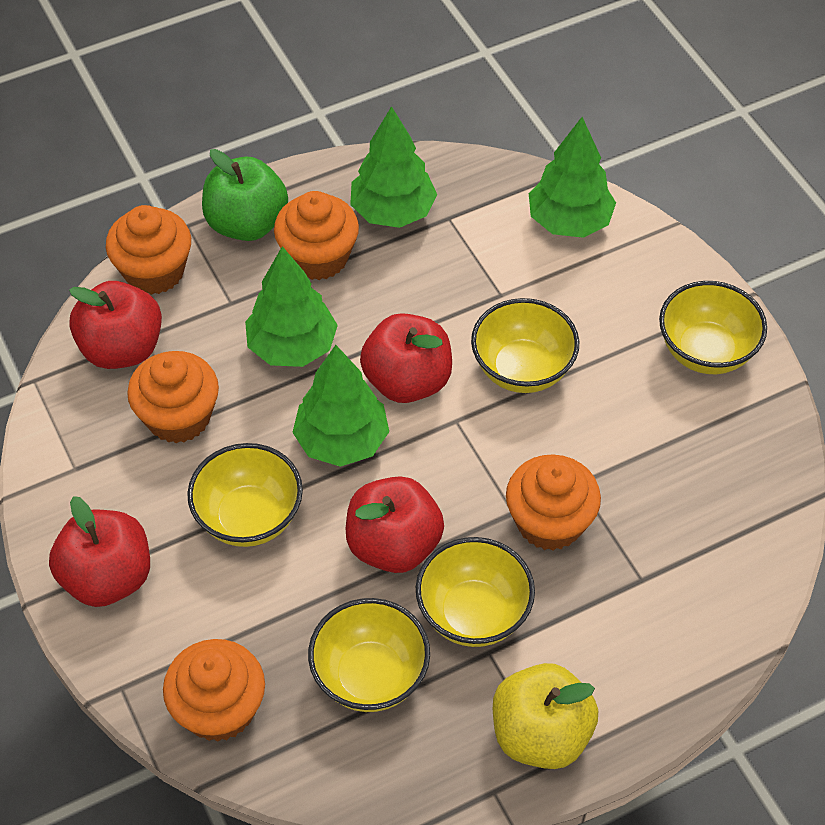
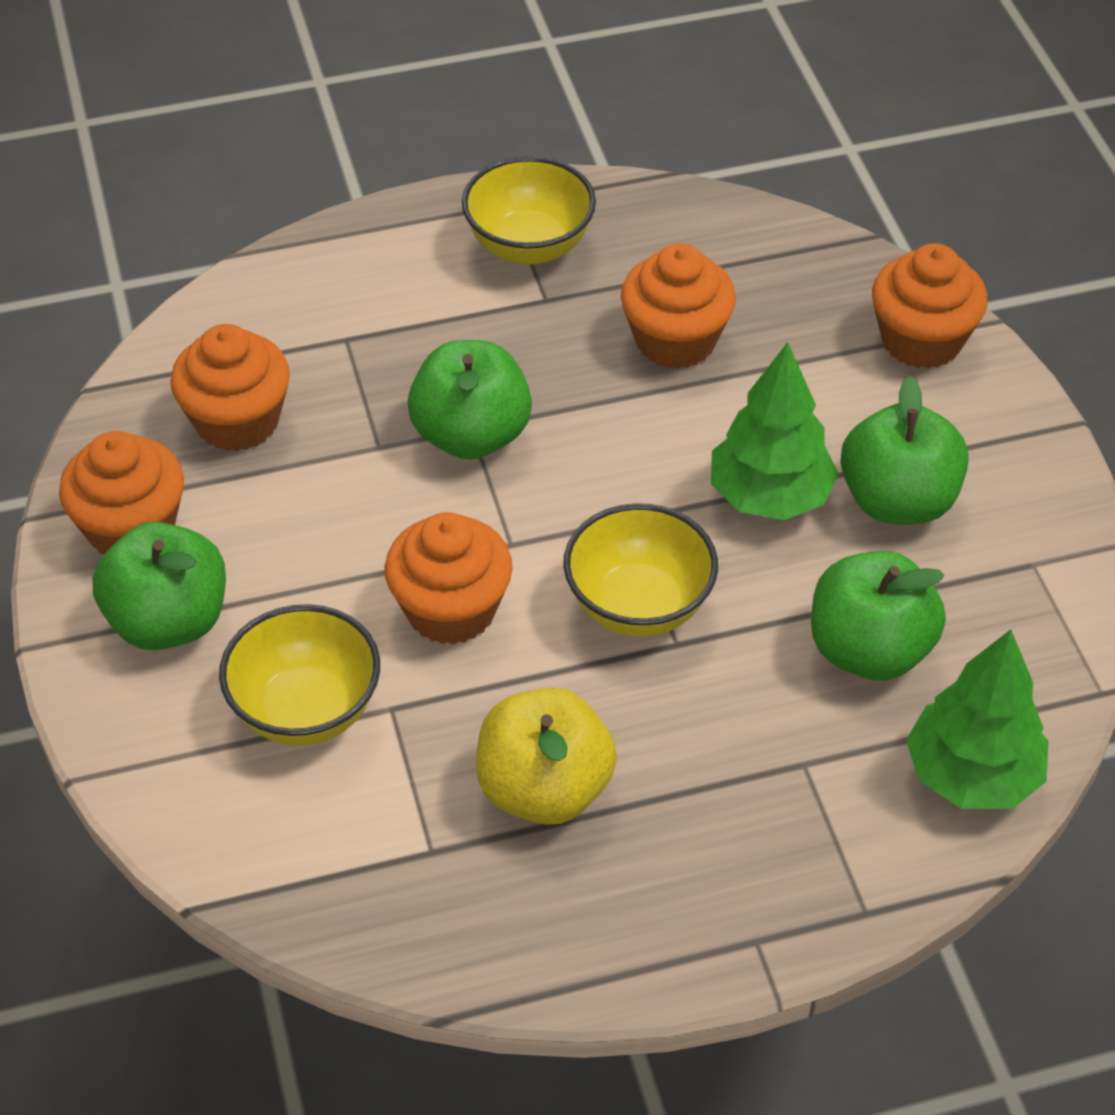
green apple: 1 -> 4
green tree: 4 -> 2
red apple: 4 -> 0
yellow bowl: 5 -> 3

